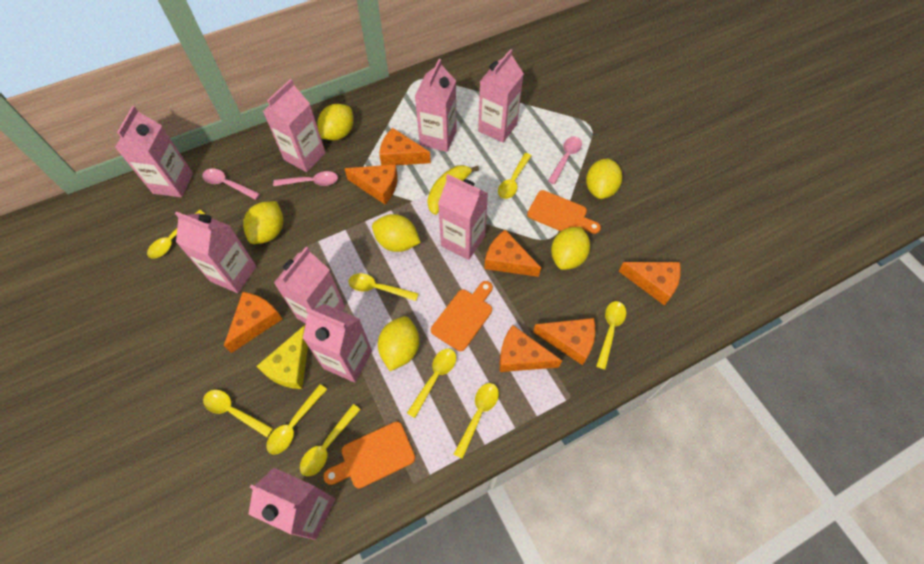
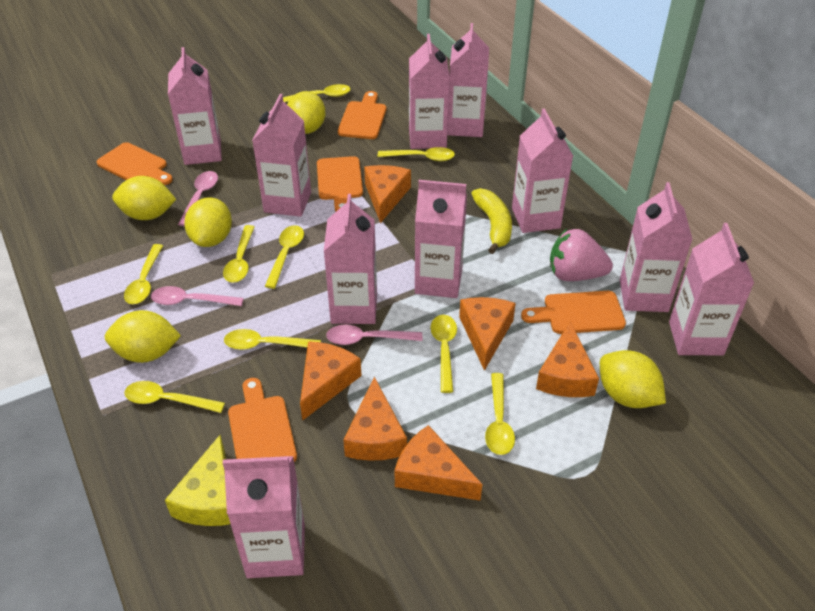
orange cheese: 7 -> 6
orange cutting board: 3 -> 5
pink carton: 9 -> 10
pink strawberry: 0 -> 1
yellow lemon: 6 -> 5

